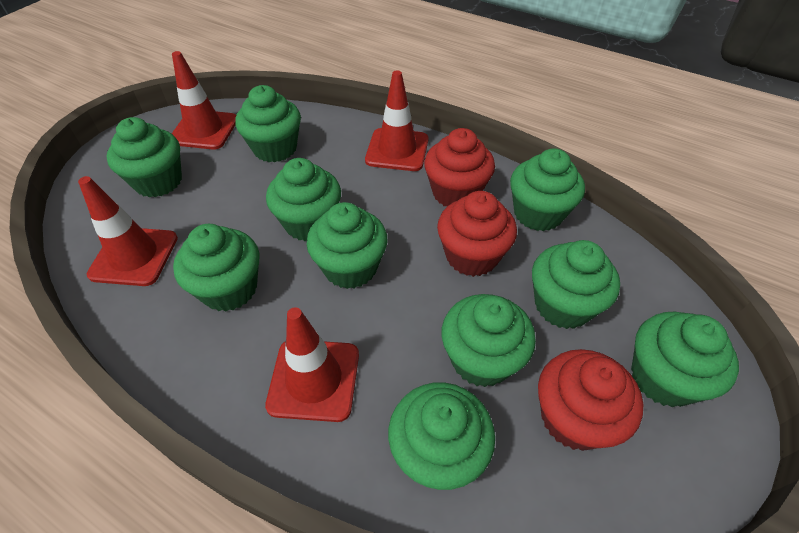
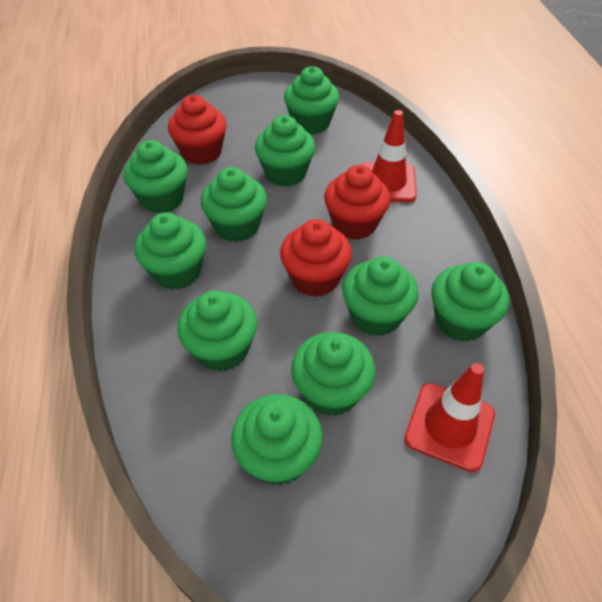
red traffic cone: 4 -> 2

